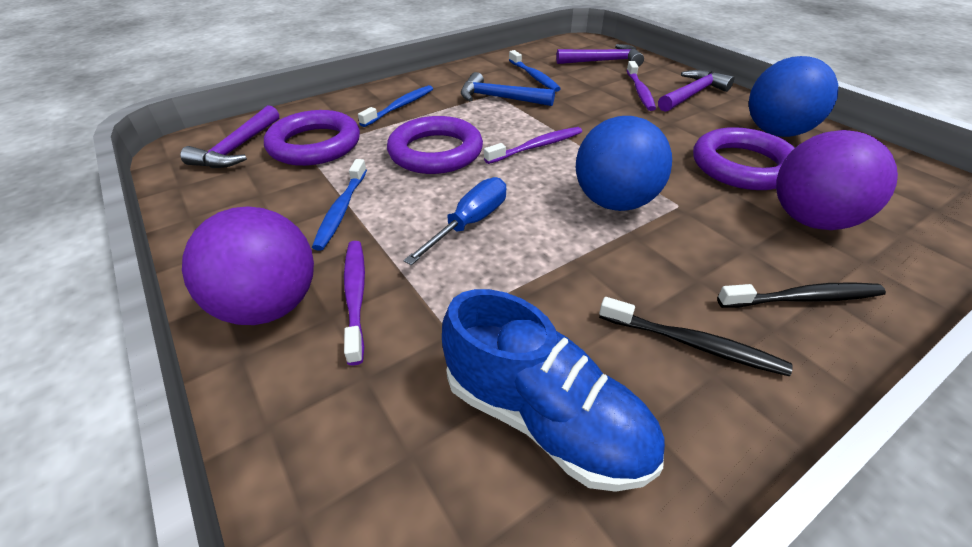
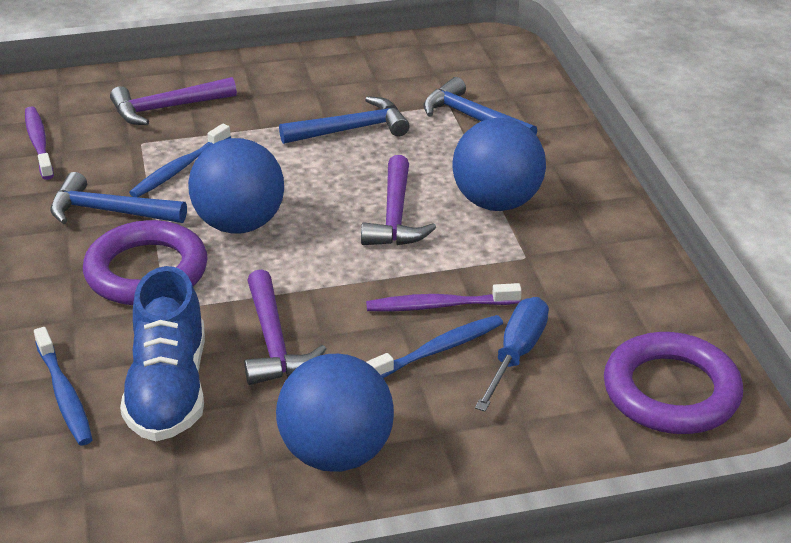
black toothbrush: 2 -> 0
blue ball: 2 -> 3
blue hammer: 1 -> 3
purple ball: 2 -> 0
purple ring: 3 -> 2
purple toothbrush: 3 -> 2

